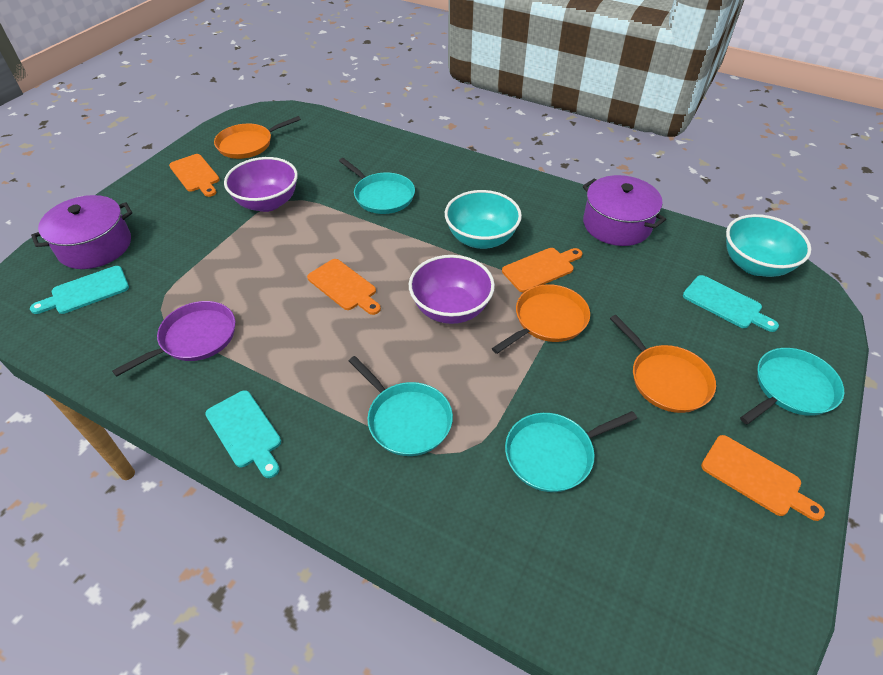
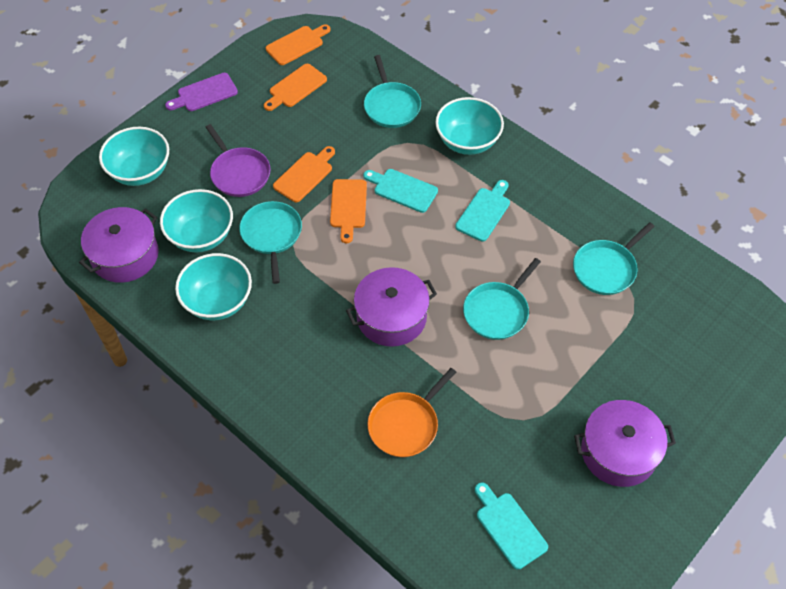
orange pan: 3 -> 1
purple bowl: 2 -> 0
purple cutting board: 0 -> 1
purple pot: 2 -> 3
turquoise bowl: 2 -> 4

